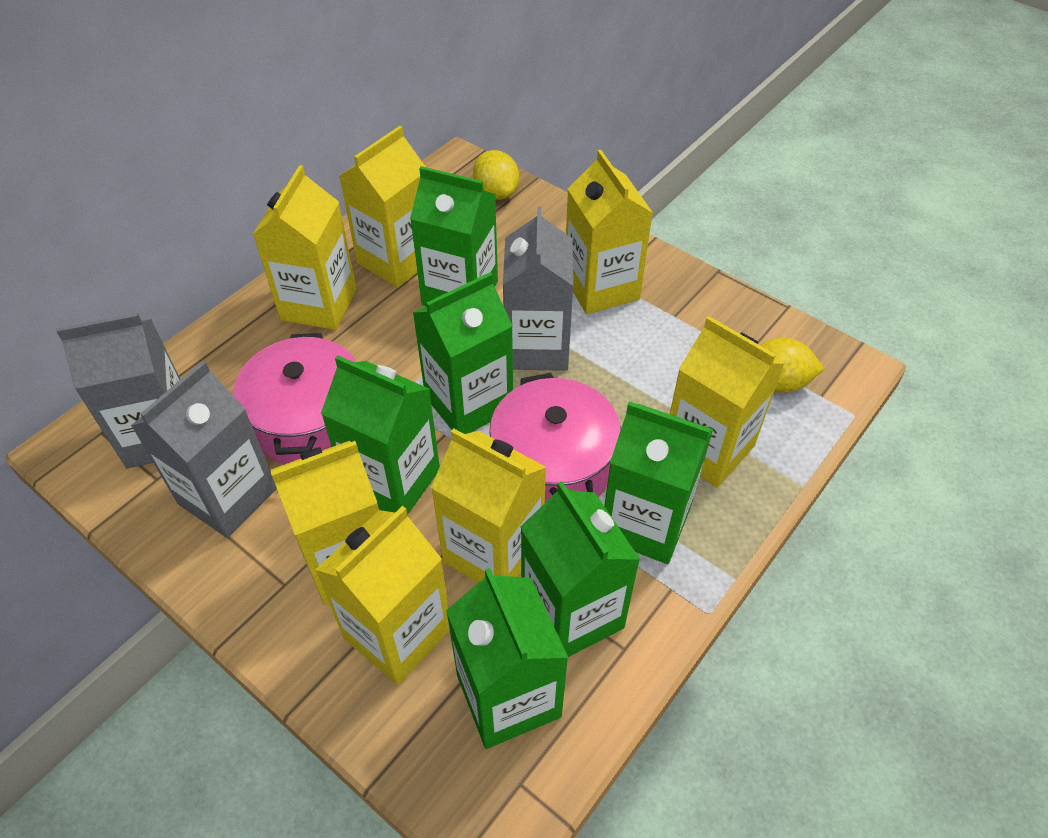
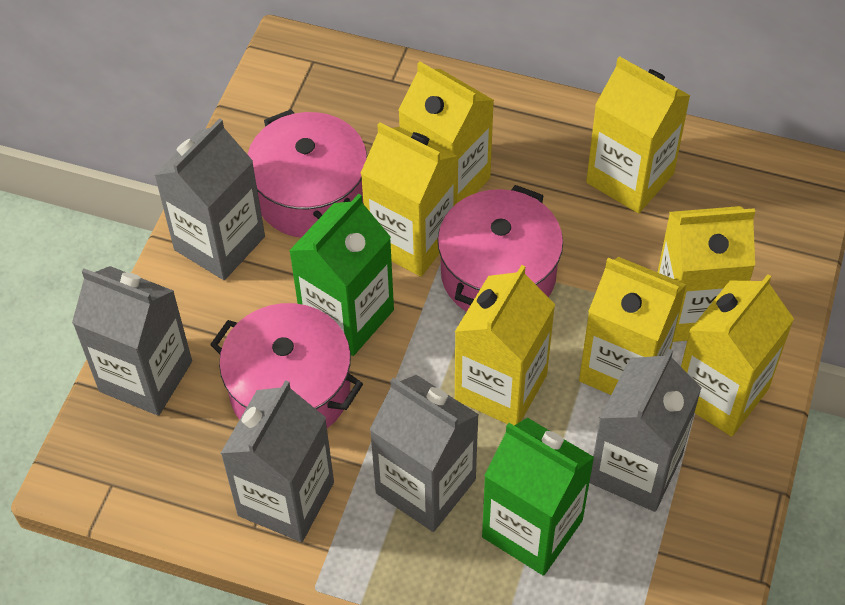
green carton: 6 -> 2
grey carton: 3 -> 5
pink pot: 2 -> 3
yellow lemon: 2 -> 0

